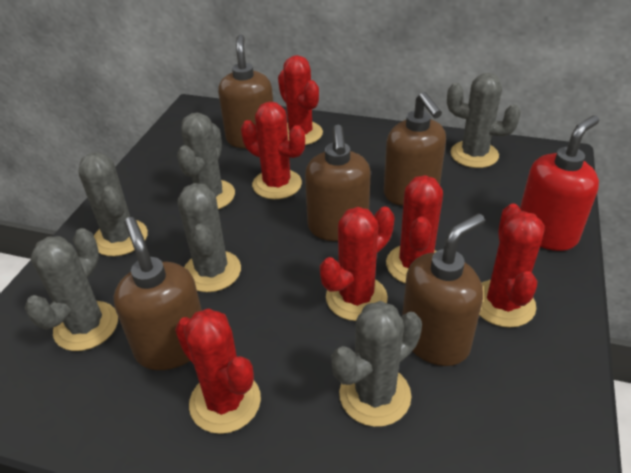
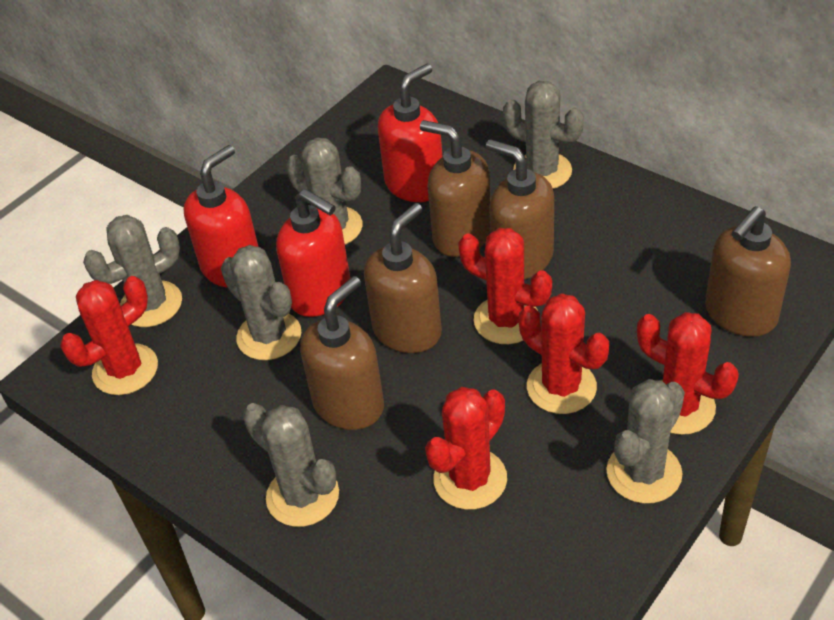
red cactus: 6 -> 5
red soap dispenser: 1 -> 3

